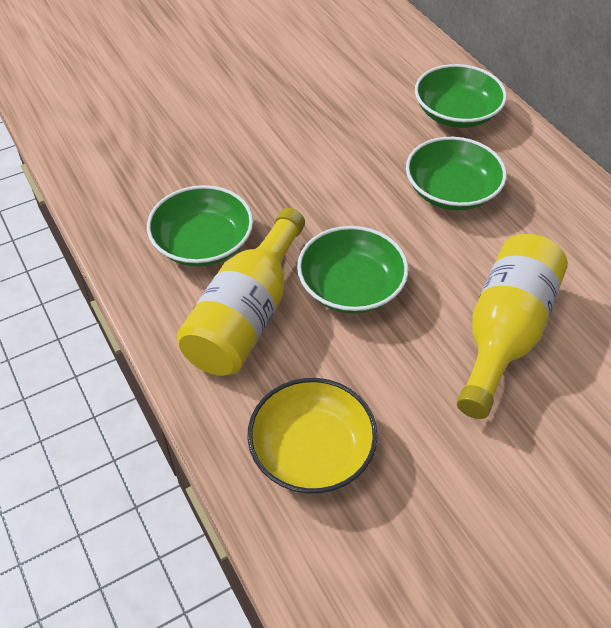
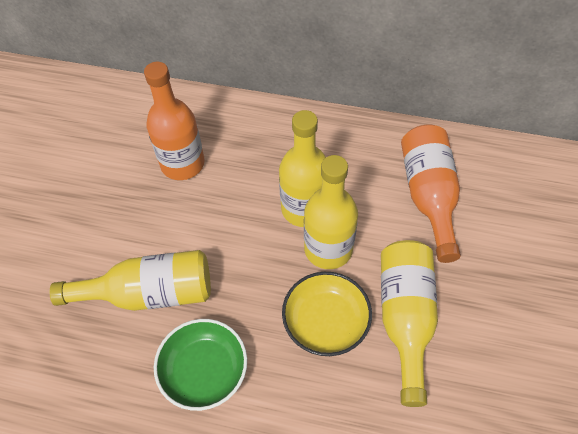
green bowl: 4 -> 1
orange bottle: 0 -> 2
yellow bottle: 2 -> 4

